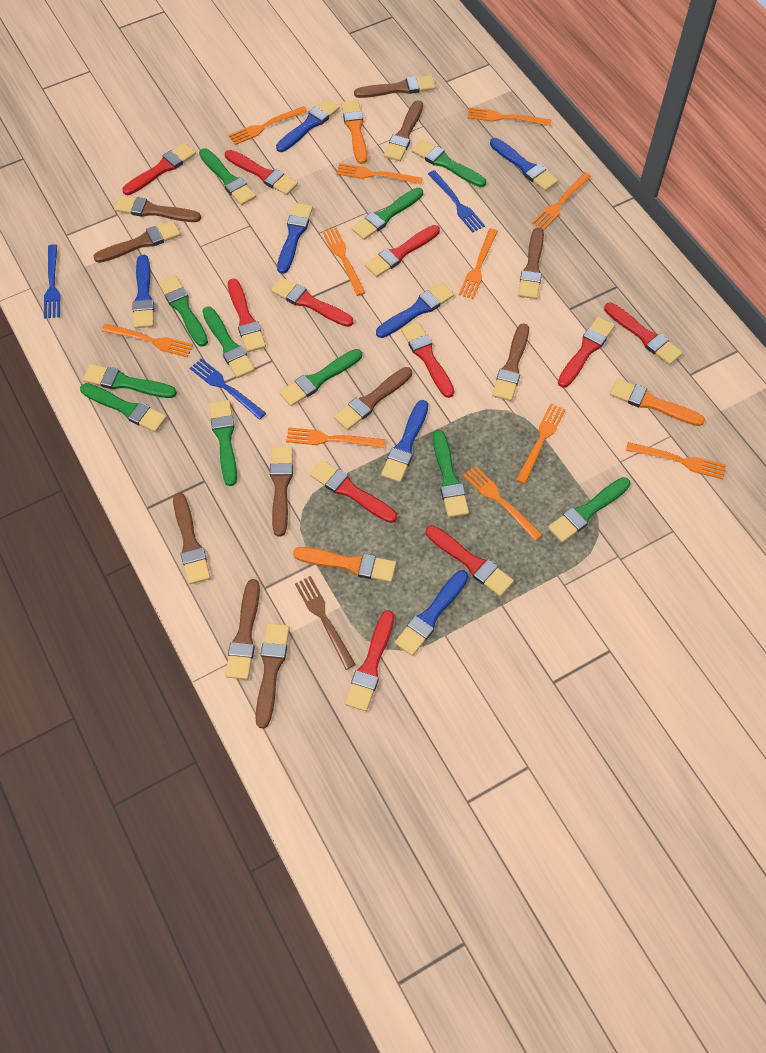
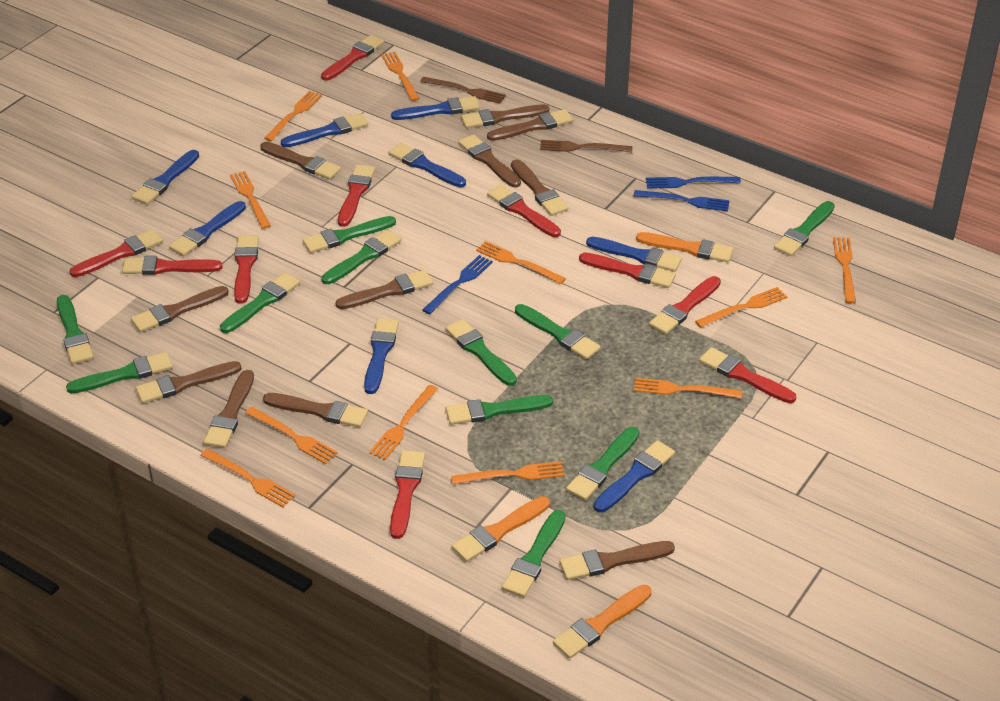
blue brush: 7 -> 8
brown fork: 1 -> 2
red brush: 11 -> 10

